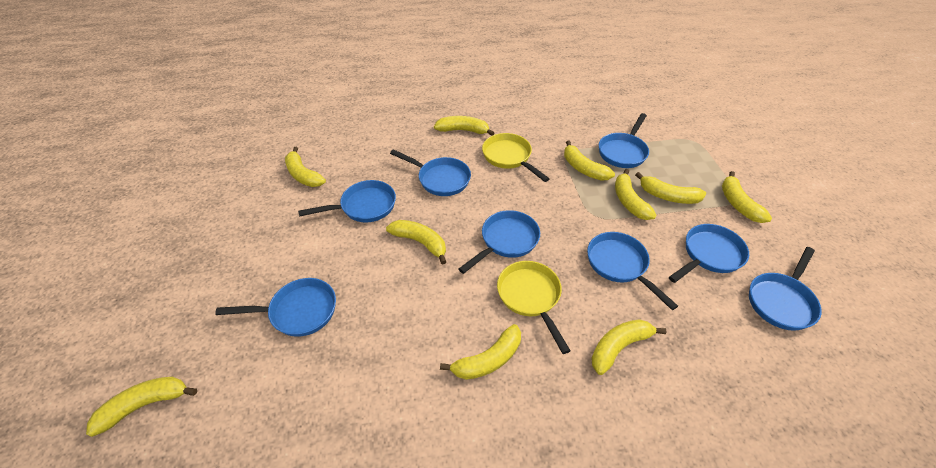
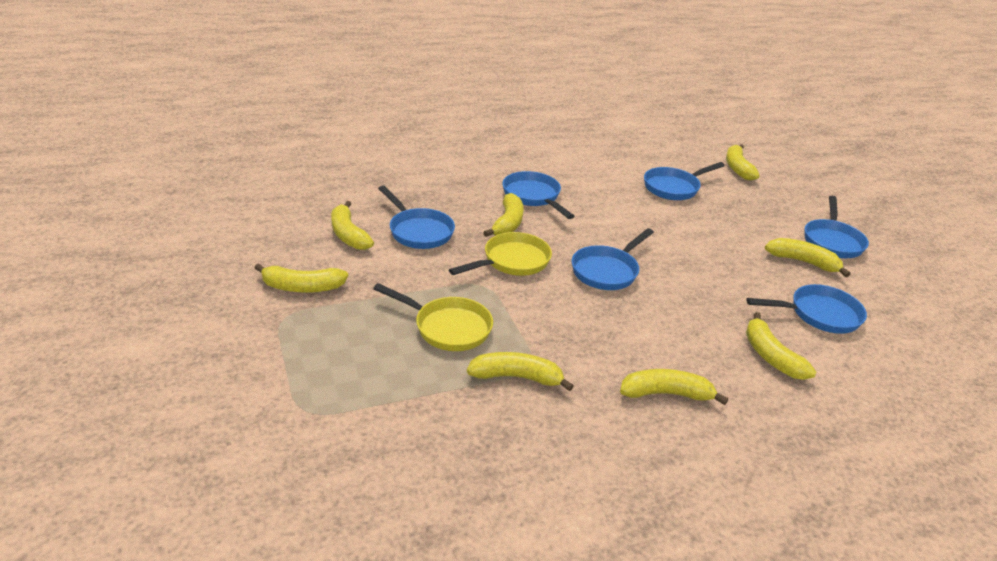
blue pan: 8 -> 6
yellow banana: 10 -> 8

